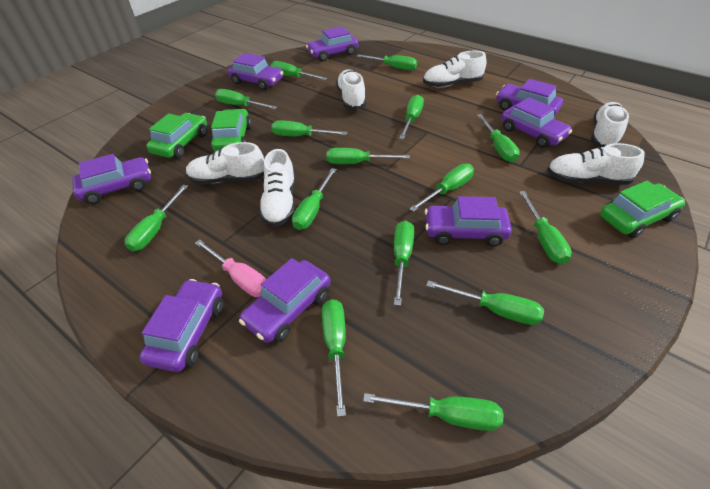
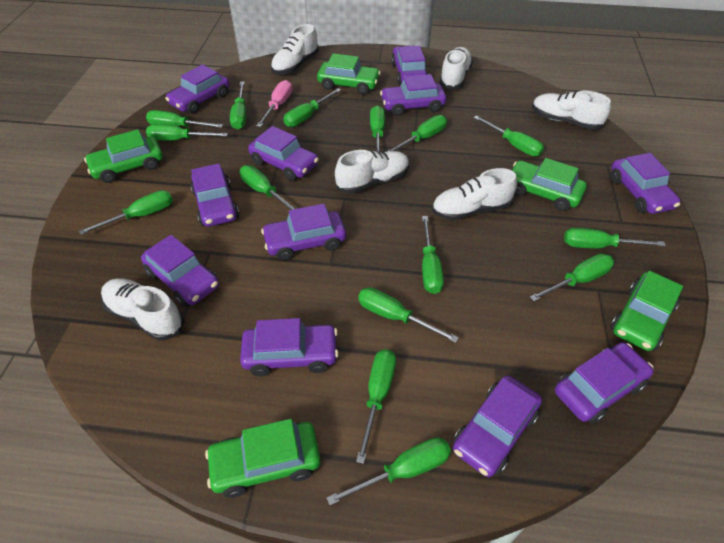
green car: 3 -> 5
purple car: 8 -> 11

